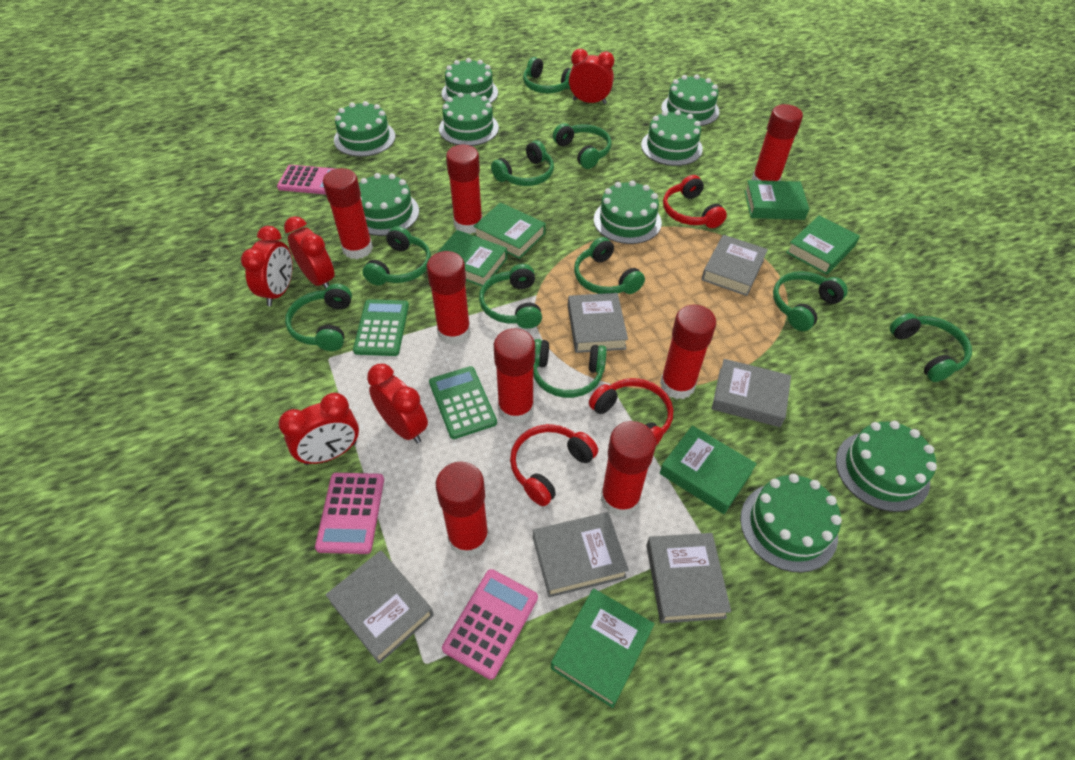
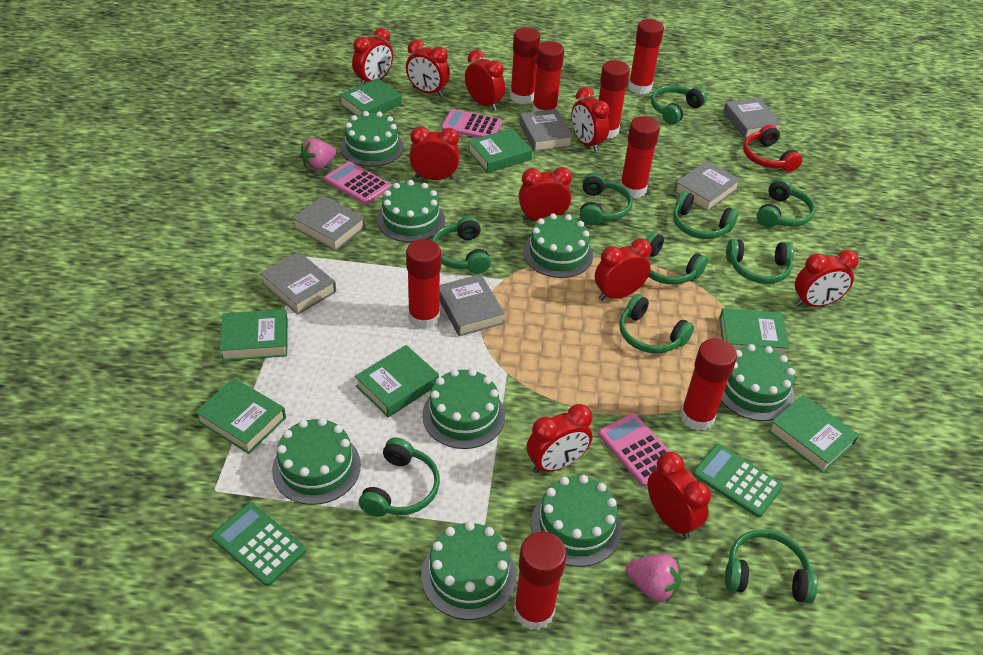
green book: 6 -> 7
green cake: 9 -> 8
pink strawberry: 0 -> 2
red clock: 5 -> 10
red headphones: 3 -> 1

